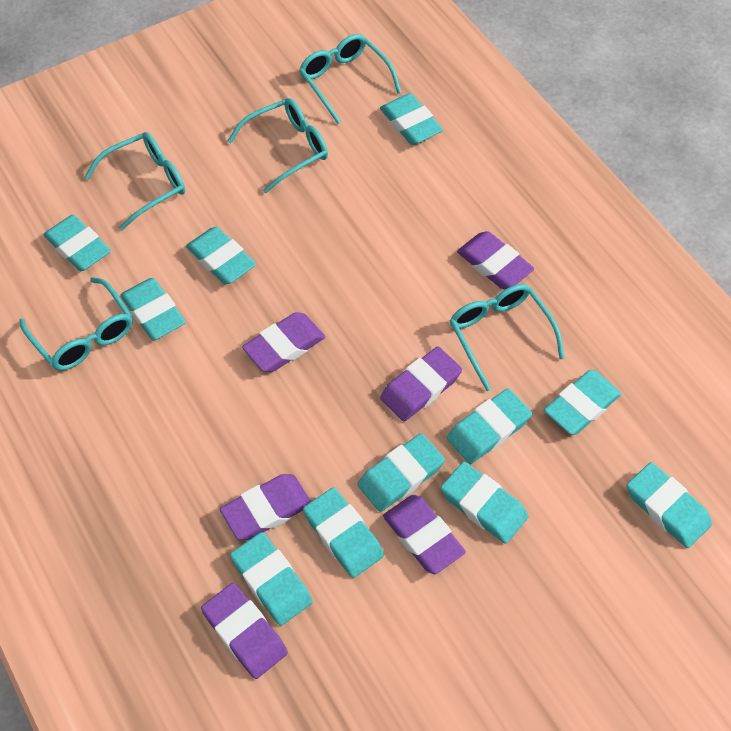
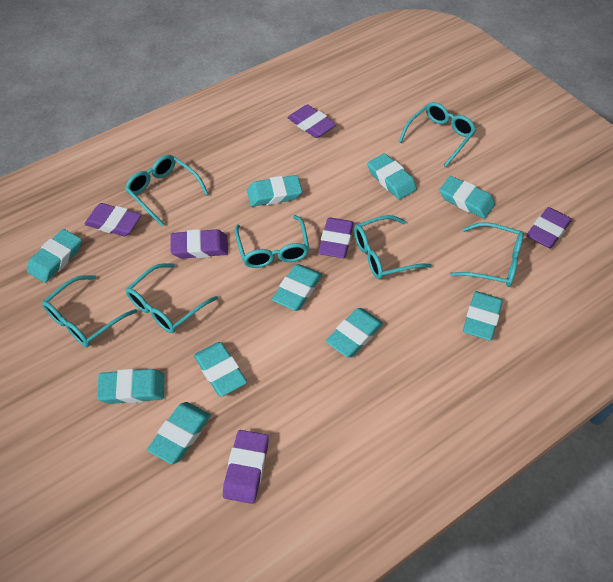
turquoise eraser: 11 -> 10
turquoise glasses: 5 -> 7

